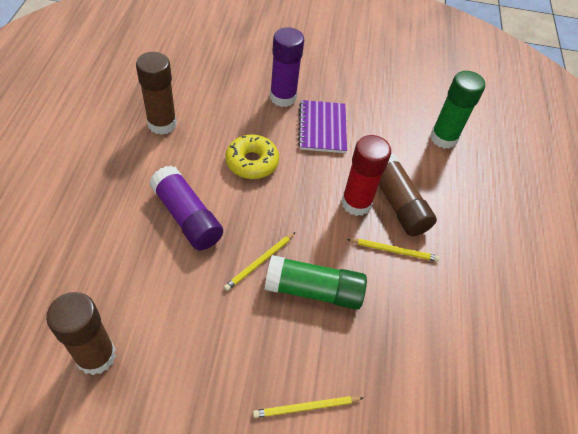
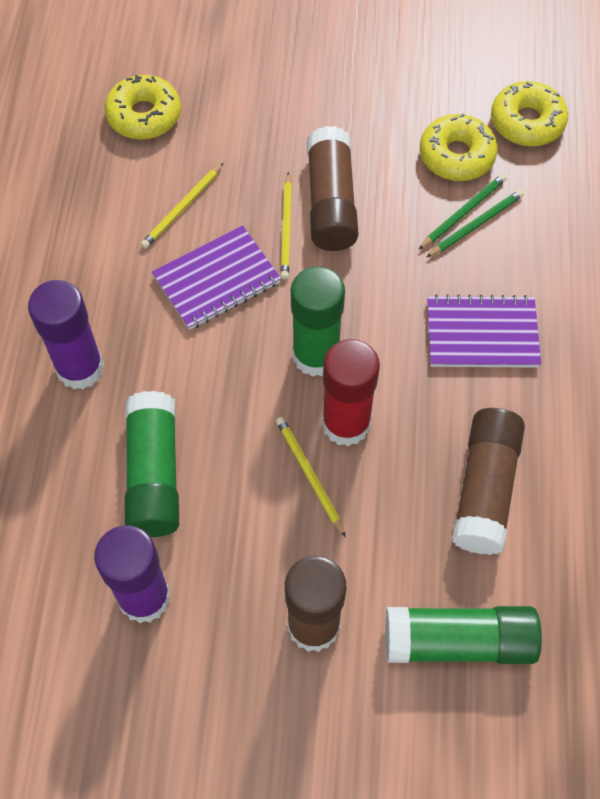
green glue stick: 2 -> 3
green pencil: 0 -> 2
purple notebook: 1 -> 2
yellow donut: 1 -> 3

